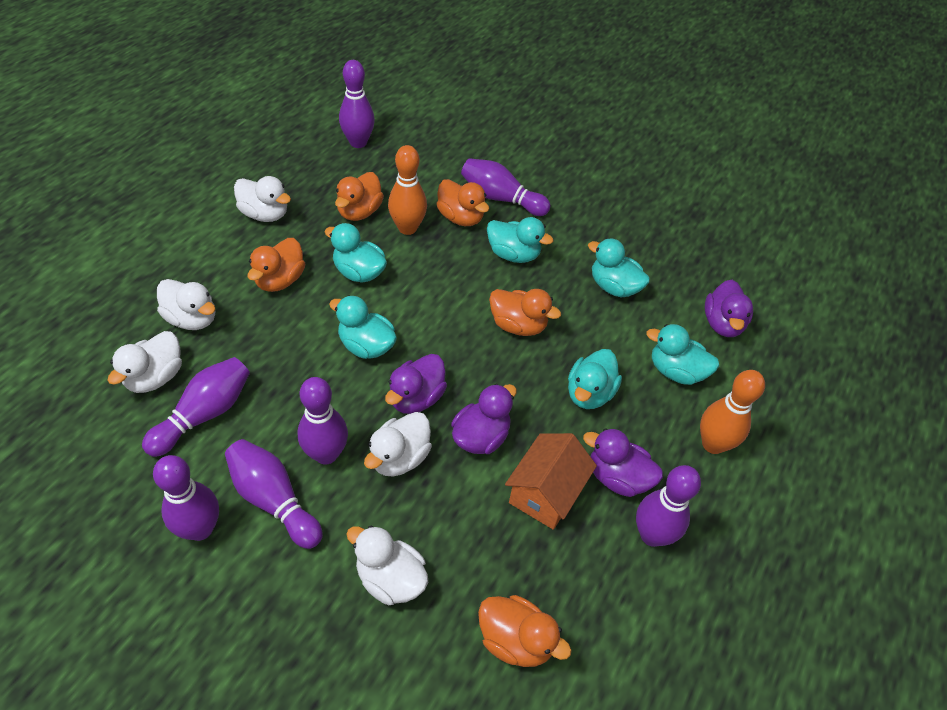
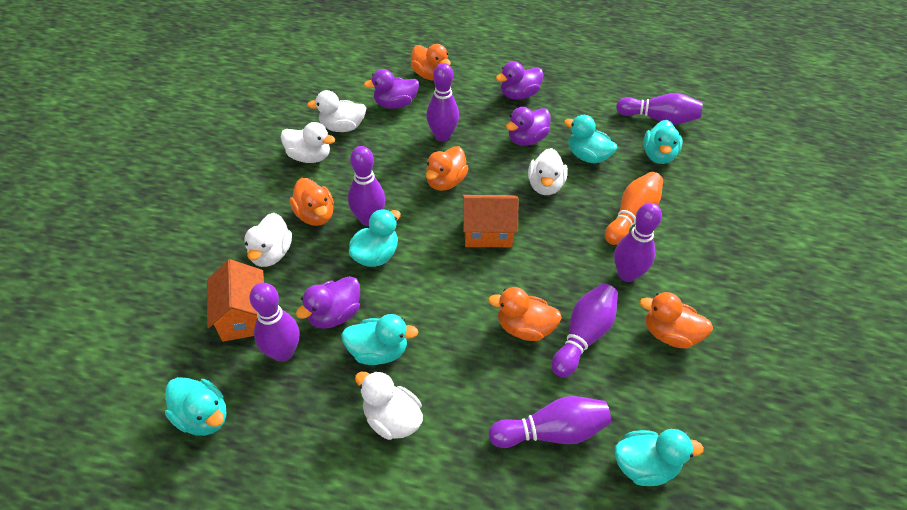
orange bowling pin: 2 -> 1
orange house: 1 -> 2

